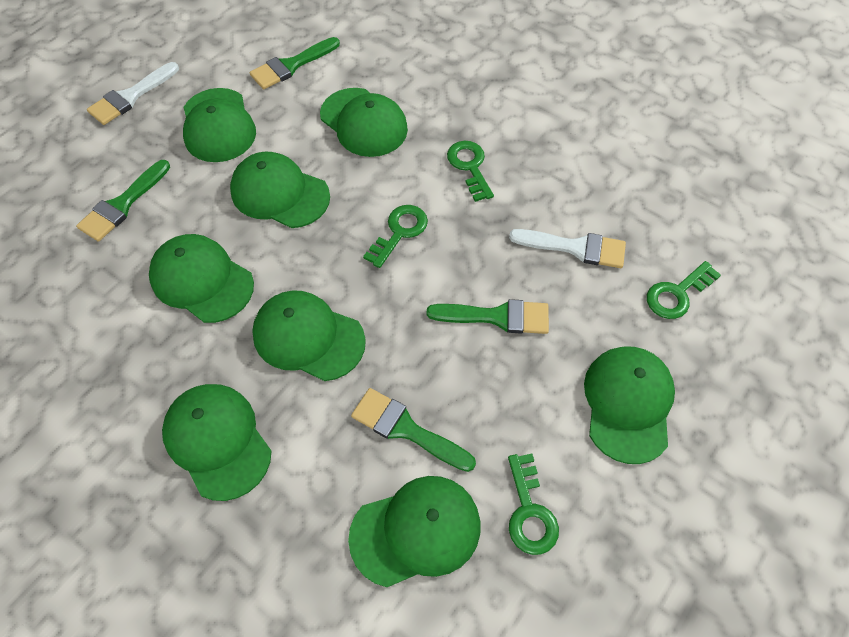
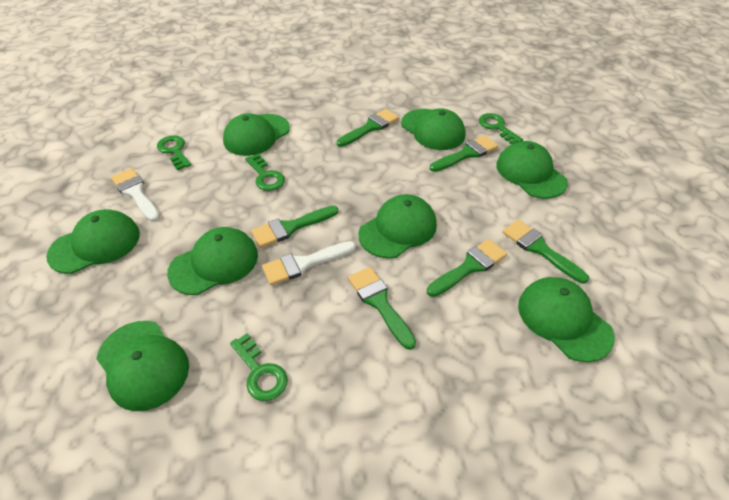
green brush: 4 -> 6

